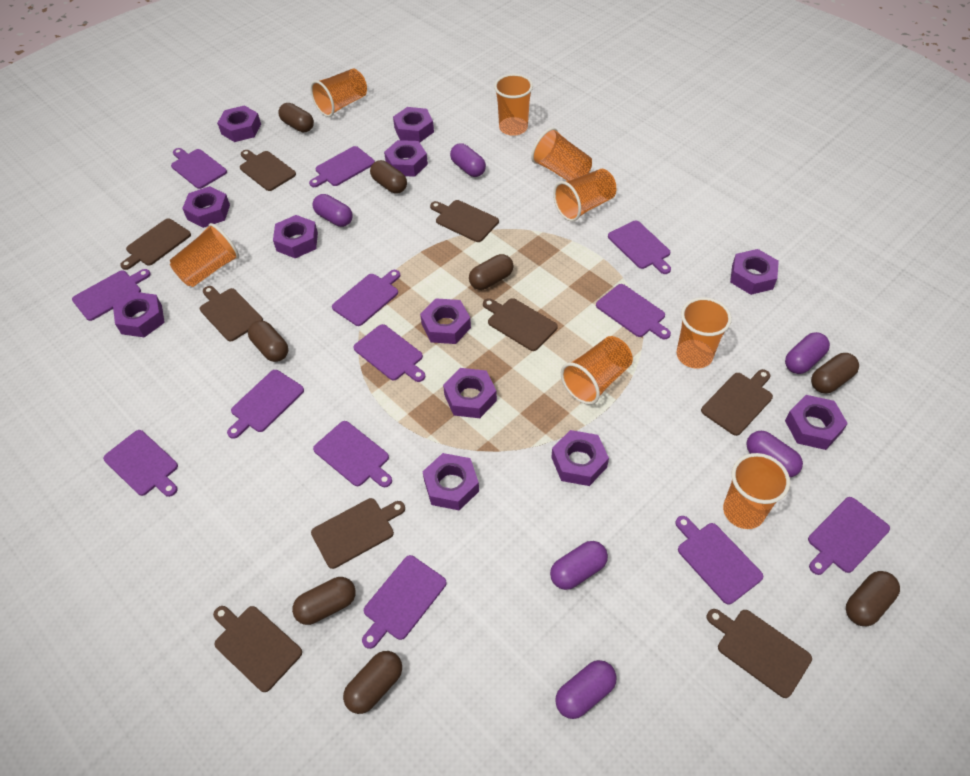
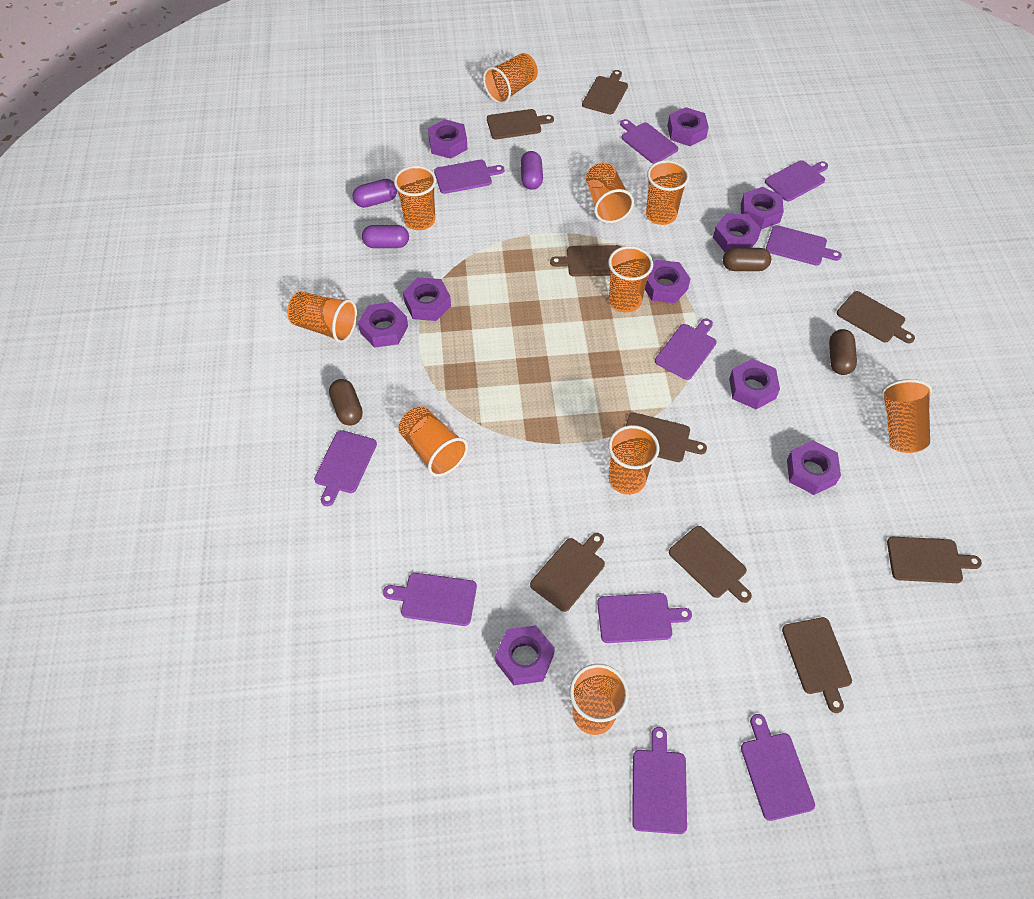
brown capsule: 8 -> 3
orange cup: 8 -> 10
purple capsule: 6 -> 3
purple cutting board: 13 -> 10
purple nut: 12 -> 10

